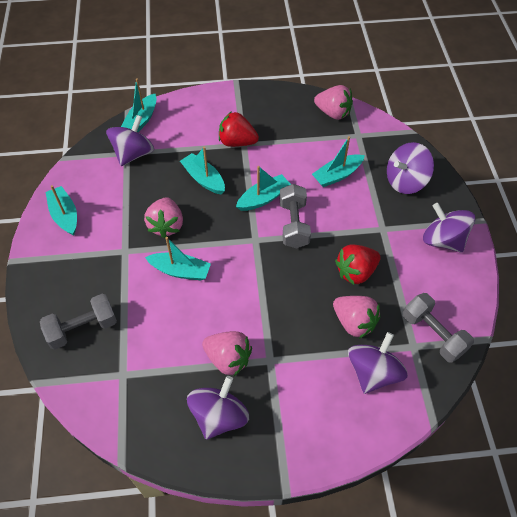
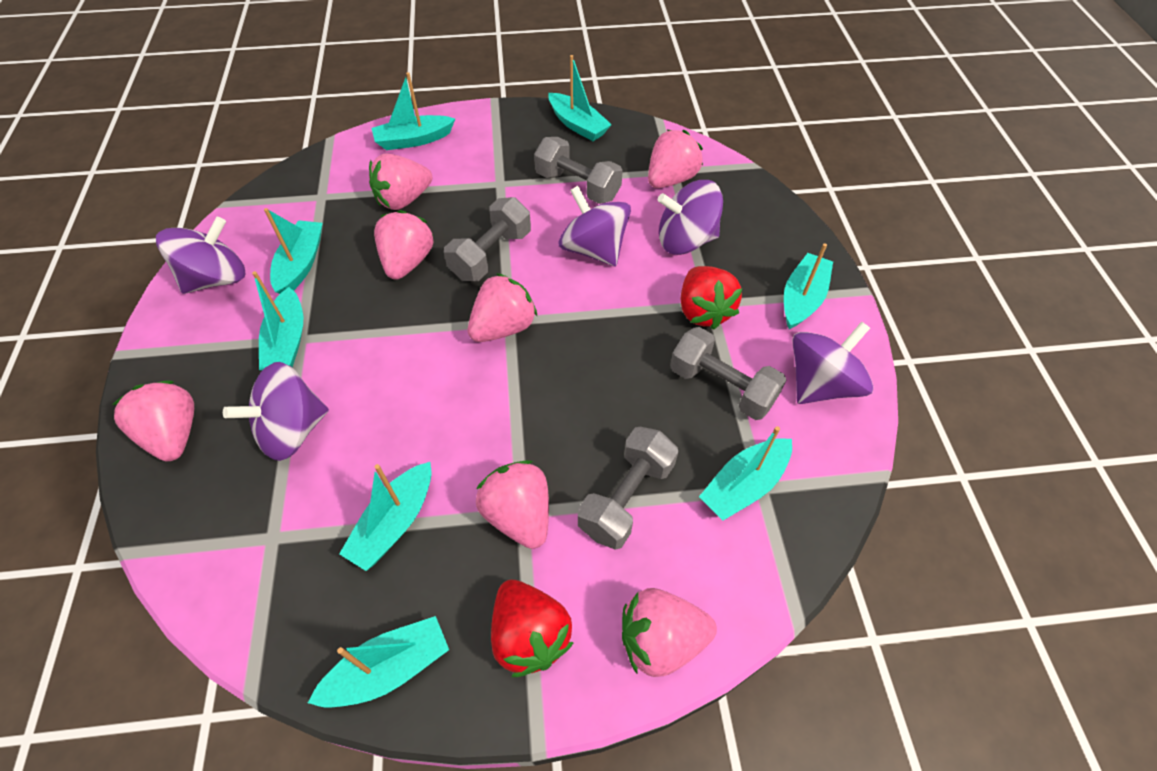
grey dumbbell: 3 -> 4
pink strawberry: 4 -> 7
turquoise boat: 6 -> 8

